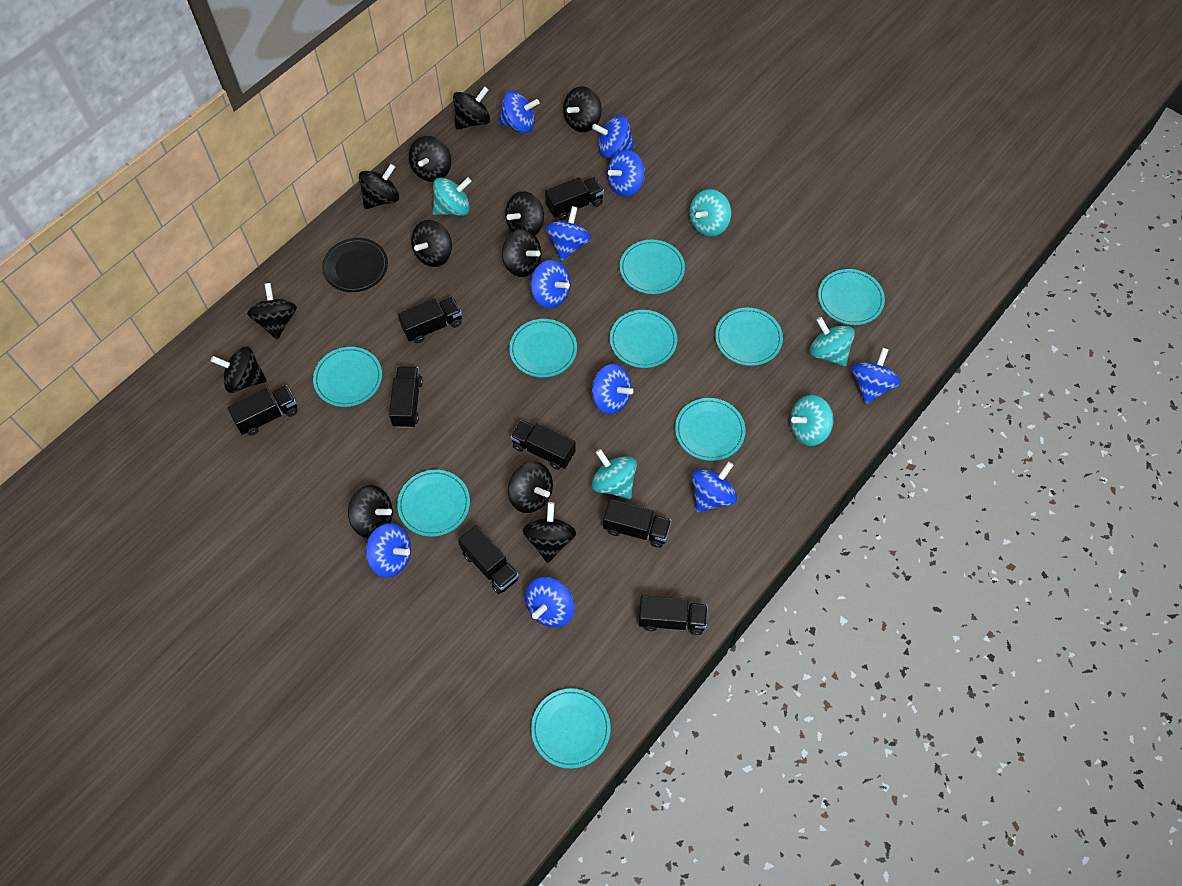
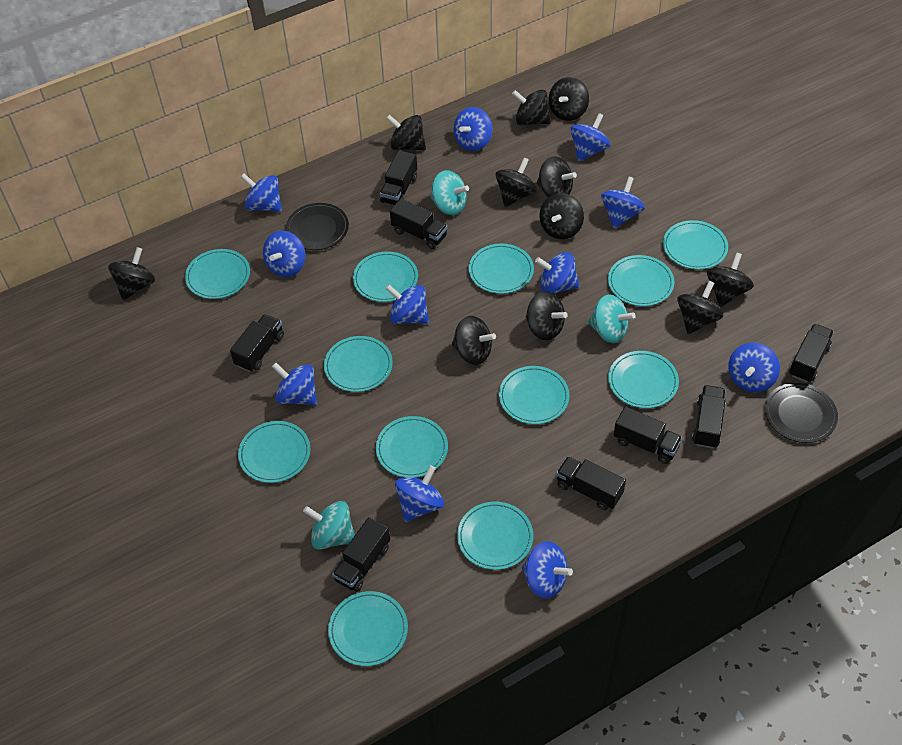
black plate: 1 -> 2
black spinning top: 12 -> 11
blue spinning top: 10 -> 11
turquoise plate: 9 -> 12
turquoise spinning top: 5 -> 3

